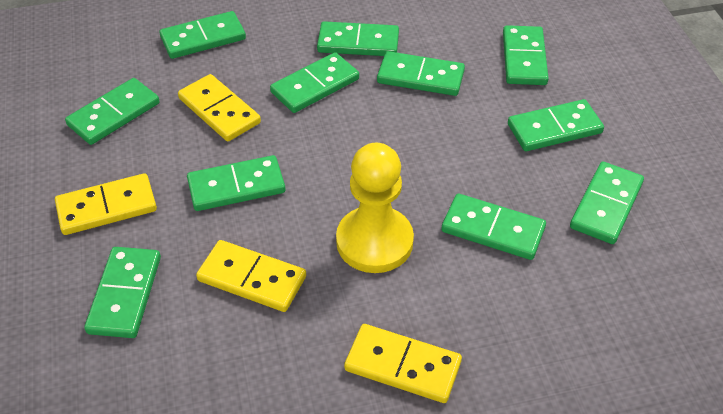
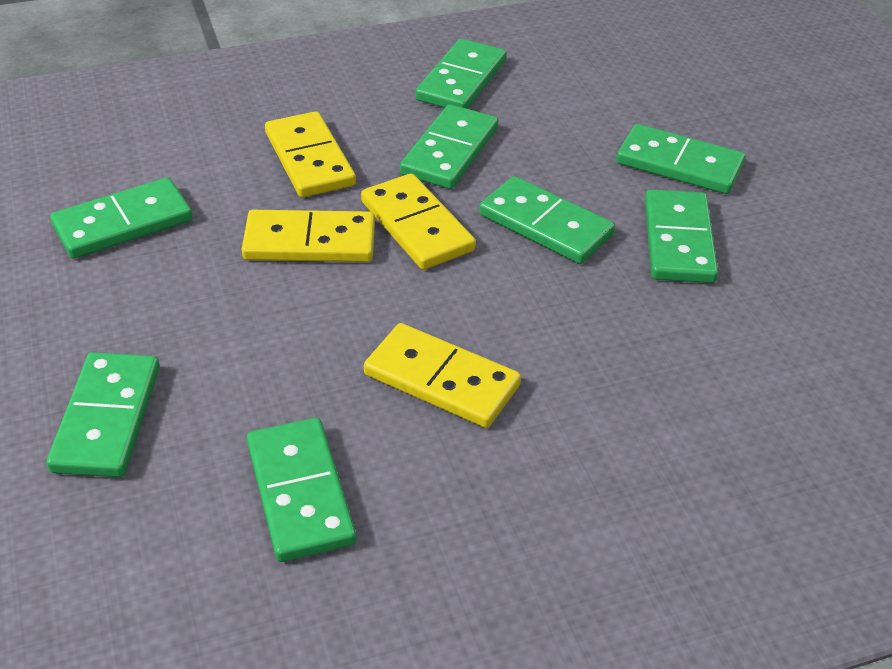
green domino: 11 -> 8
yellow pawn: 1 -> 0

